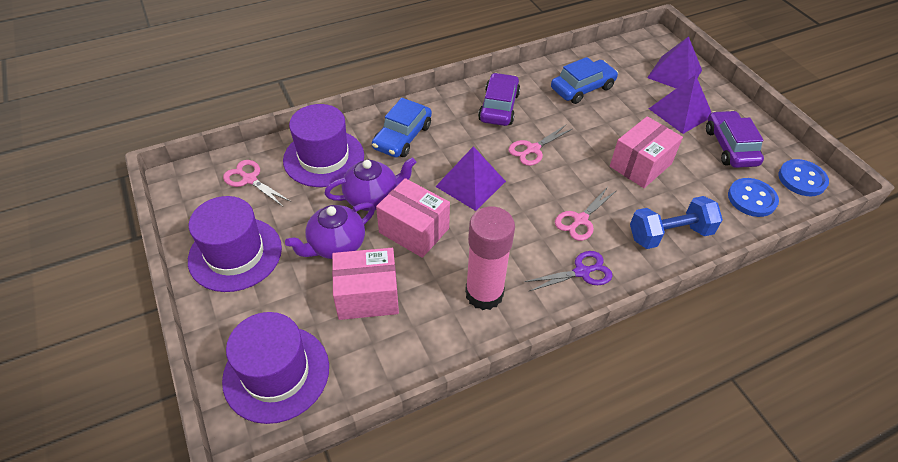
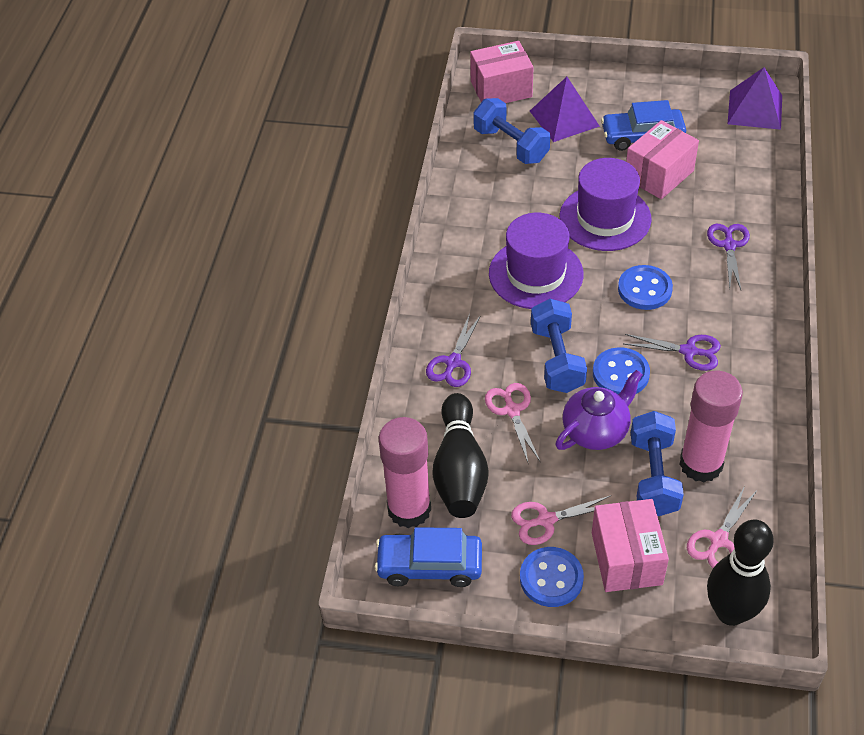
black bowling pin: 0 -> 2
blue button: 2 -> 3
blue dumbbell: 1 -> 3
pink glue stick: 1 -> 2
purple car: 2 -> 0
purple hat: 3 -> 2
purple pyramid: 3 -> 2
purple scissors: 1 -> 3
purple teapot: 2 -> 1

